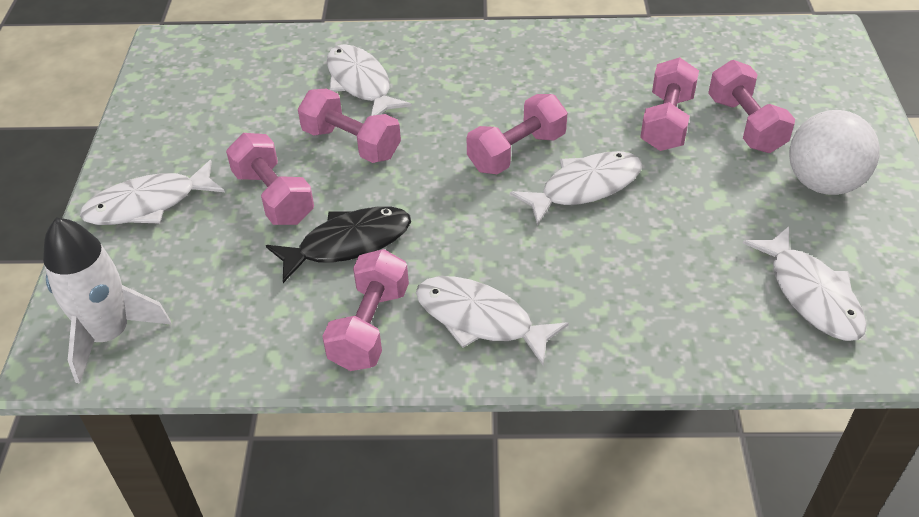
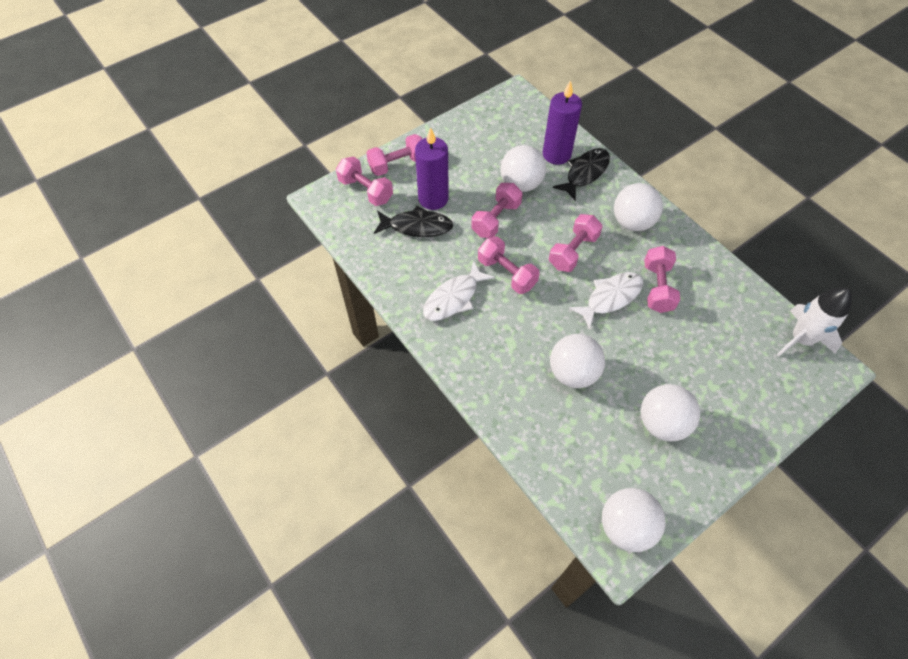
black fish: 1 -> 2
purple candle: 0 -> 2
white ball: 1 -> 5
white fish: 5 -> 2

